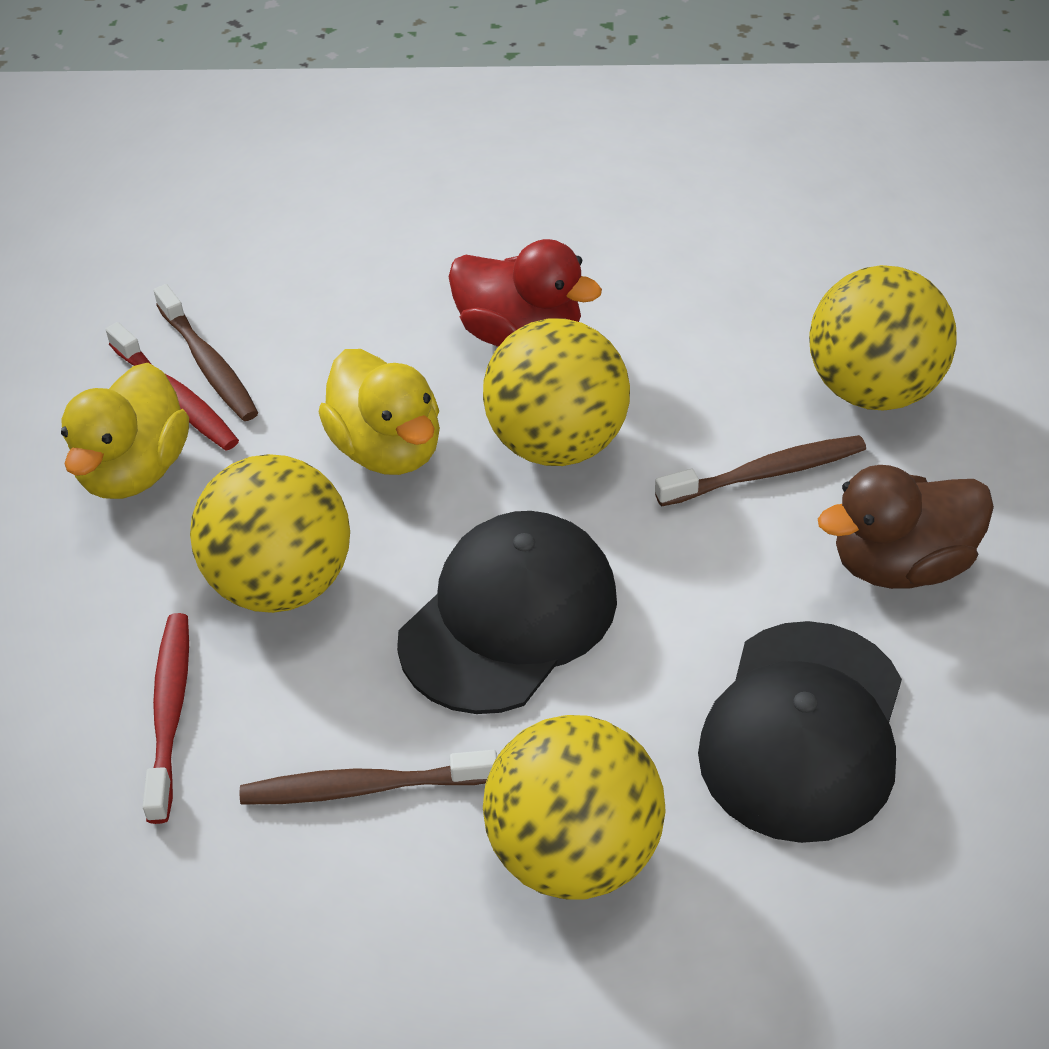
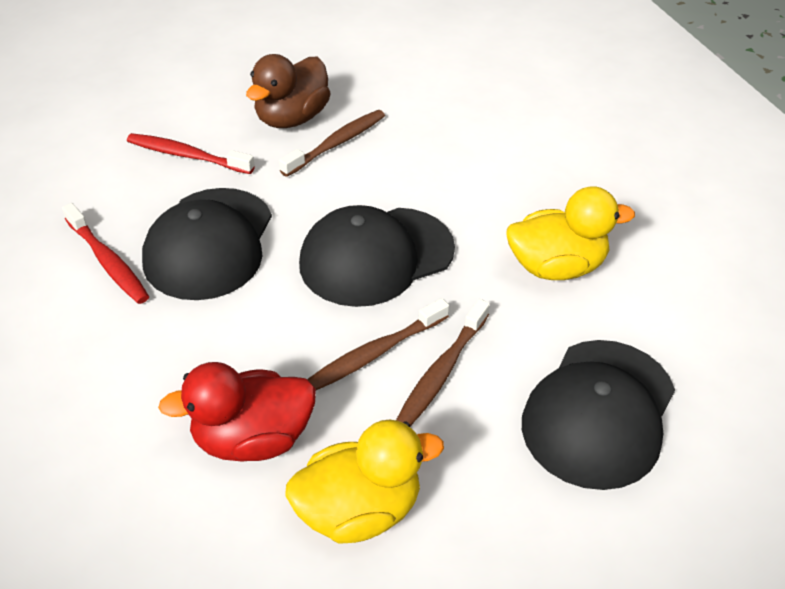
black cap: 2 -> 3
yellow ball: 4 -> 0

